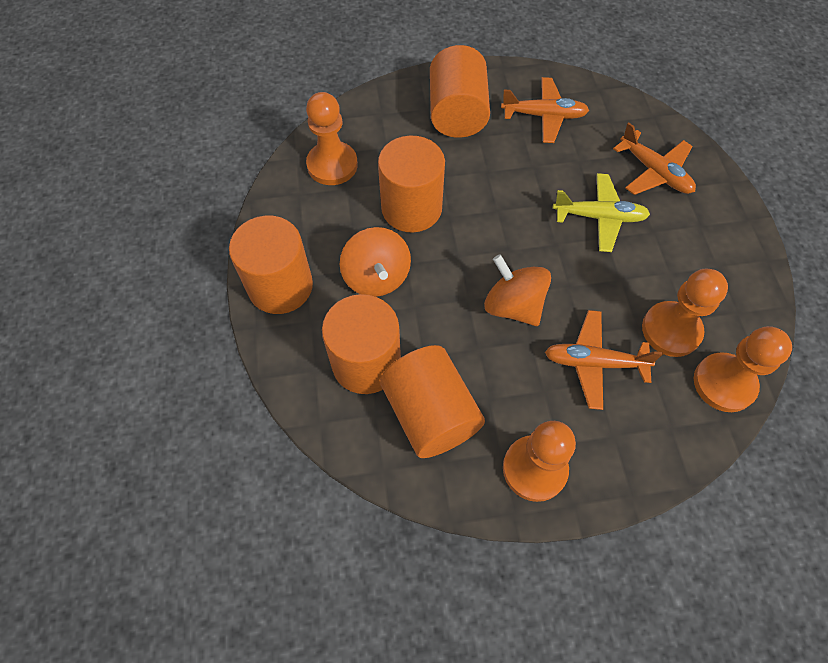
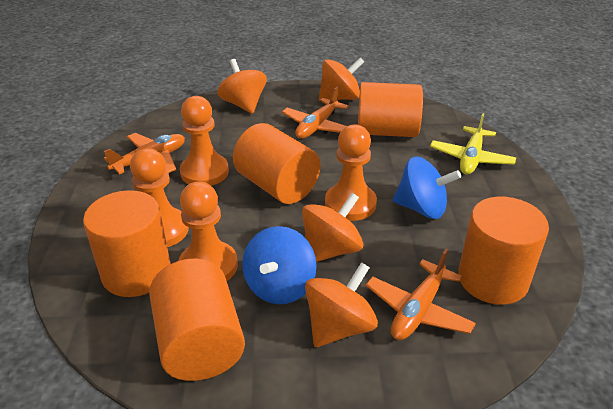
blue spinning top: 0 -> 2
orange spinning top: 2 -> 4

